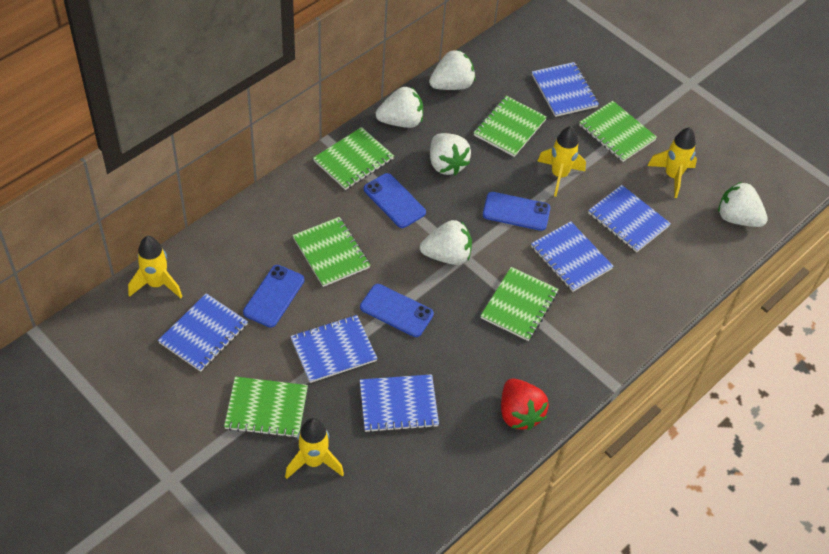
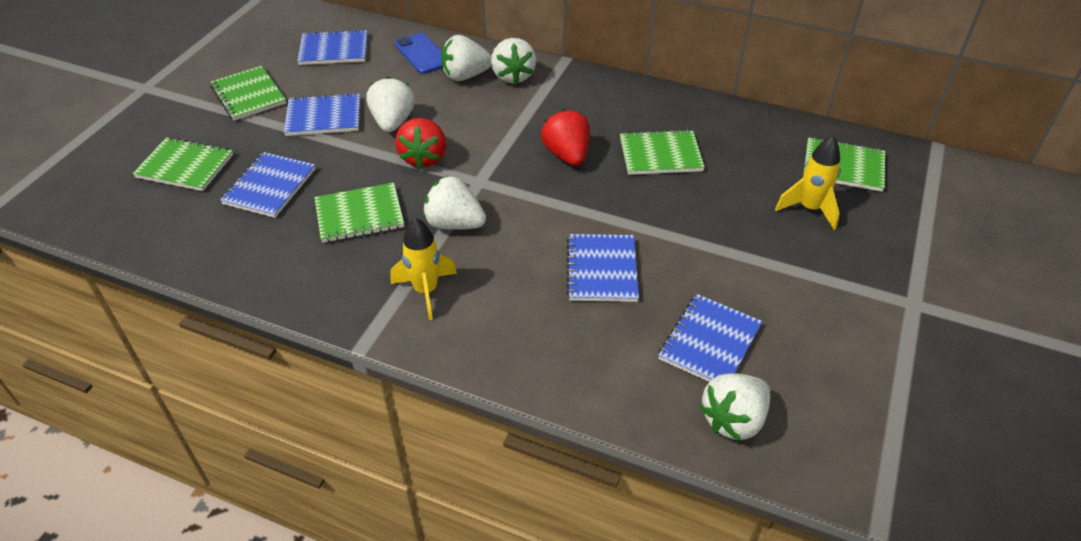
blue notebook: 6 -> 5
blue phone: 4 -> 1
green notebook: 6 -> 5
red strawberry: 1 -> 2
yellow rocket: 4 -> 2

